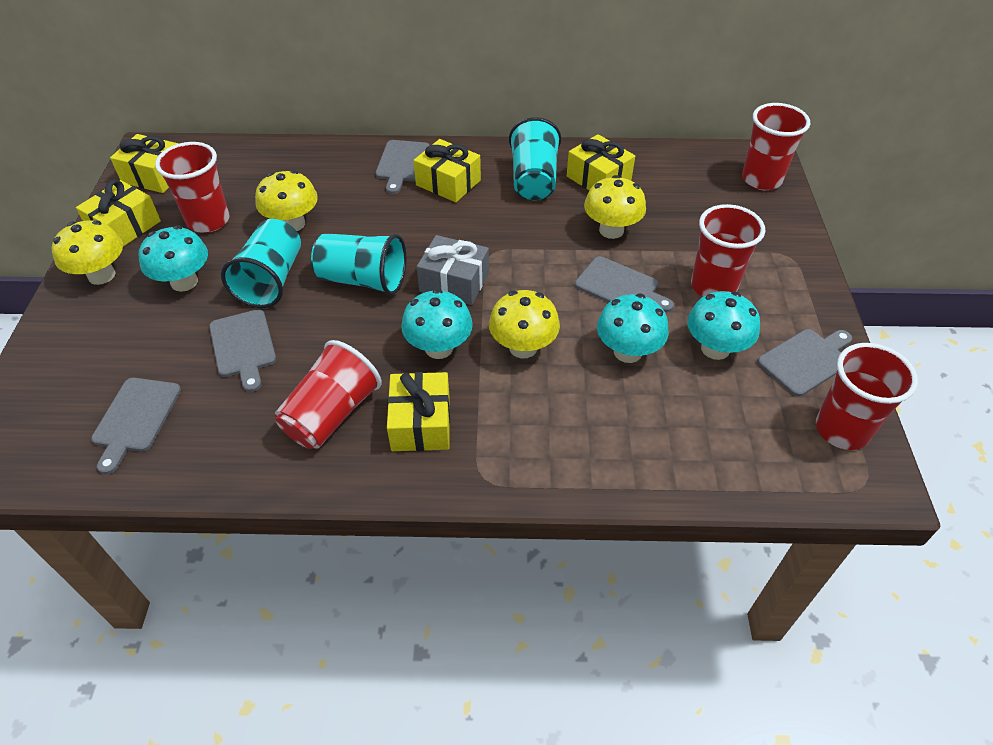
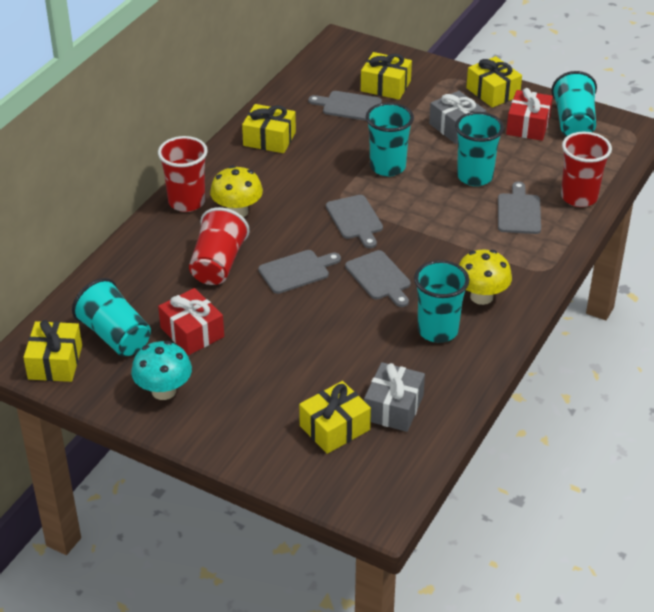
grey gift: 1 -> 2
red cup: 5 -> 3
red gift: 0 -> 2
turquoise cup: 3 -> 5
turquoise mushroom: 4 -> 1
yellow mushroom: 4 -> 2

